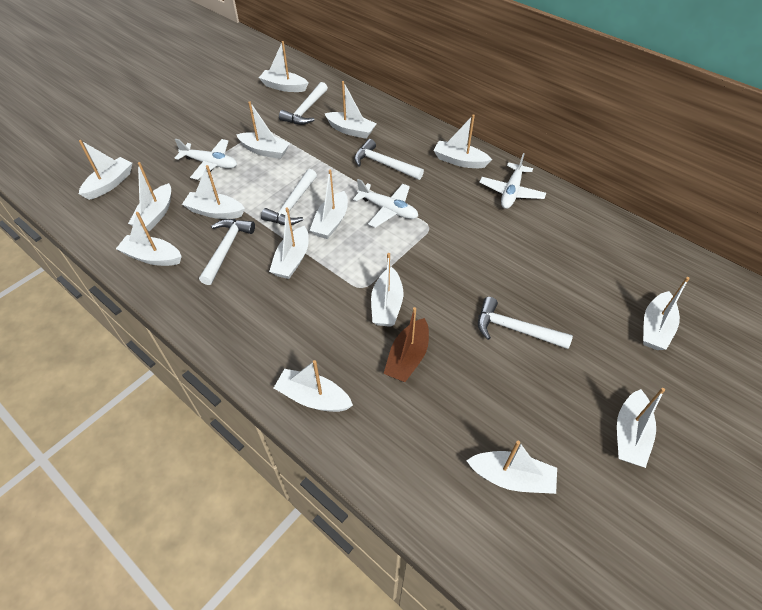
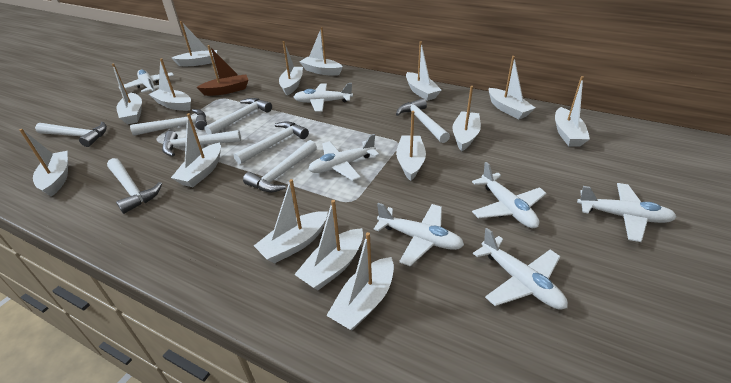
white hammer: 5 -> 8
white plane: 3 -> 7

